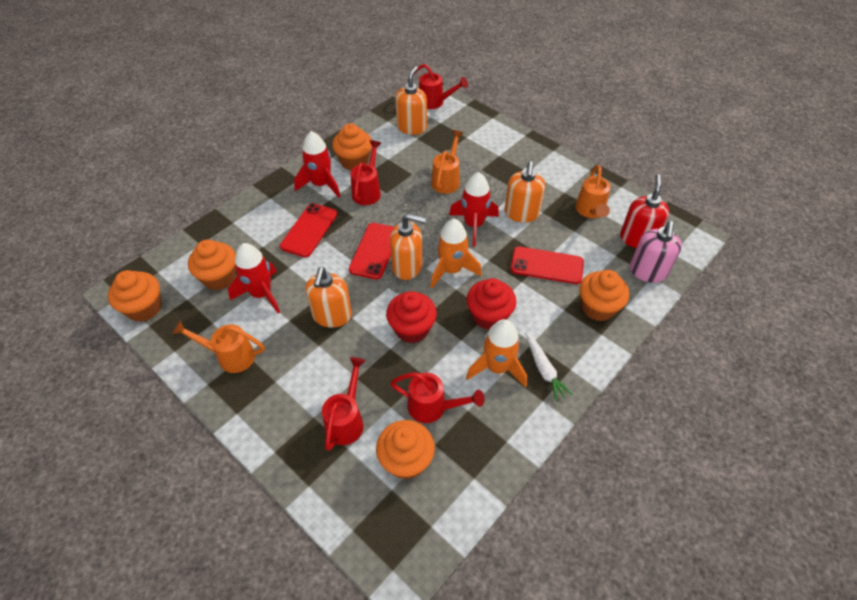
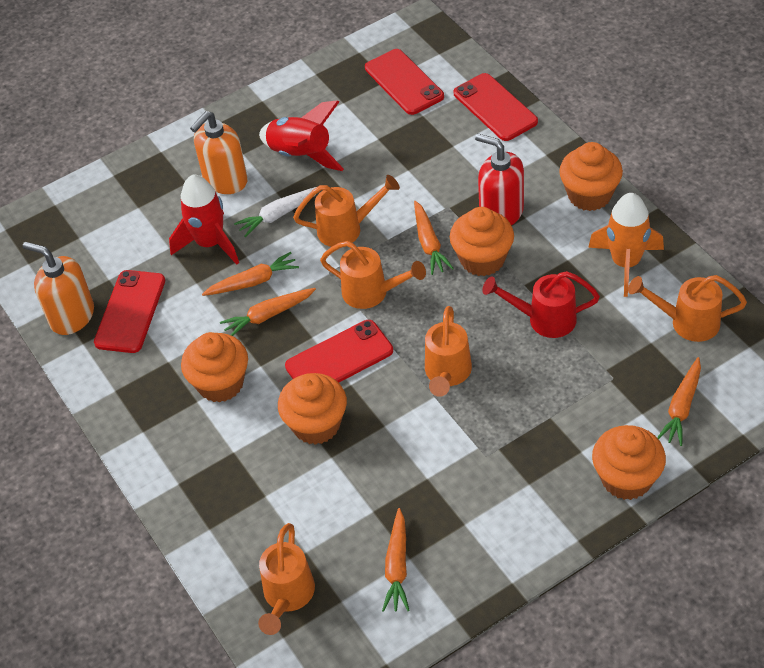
orange carrot: 0 -> 5
orange rocket: 2 -> 1
orange soap dispenser: 4 -> 2
orange watering can: 3 -> 5
pink soap dispenser: 1 -> 0
red cupcake: 2 -> 0
red phone: 3 -> 4
red rocket: 3 -> 2
red watering can: 4 -> 1

